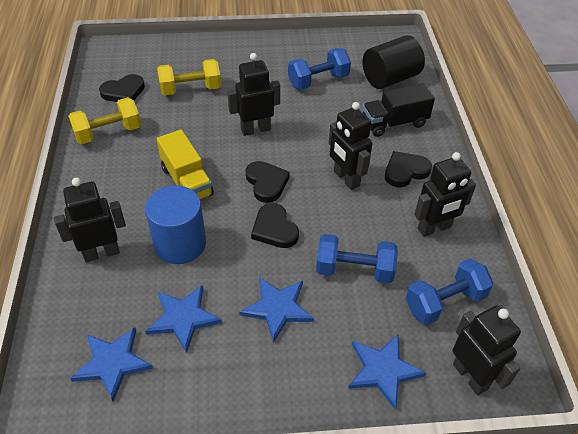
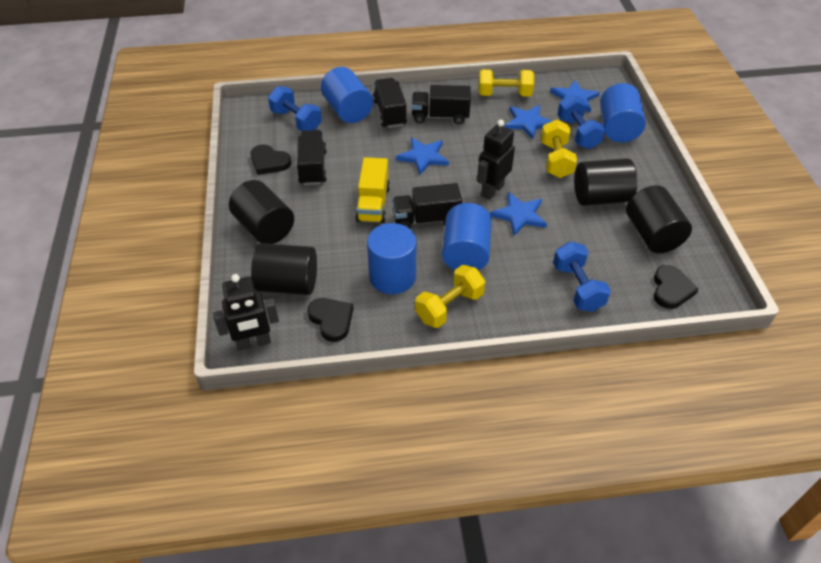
black cylinder: 1 -> 4
black heart: 4 -> 3
black robot: 5 -> 2
black truck: 1 -> 4
blue cylinder: 1 -> 4
yellow dumbbell: 2 -> 3

